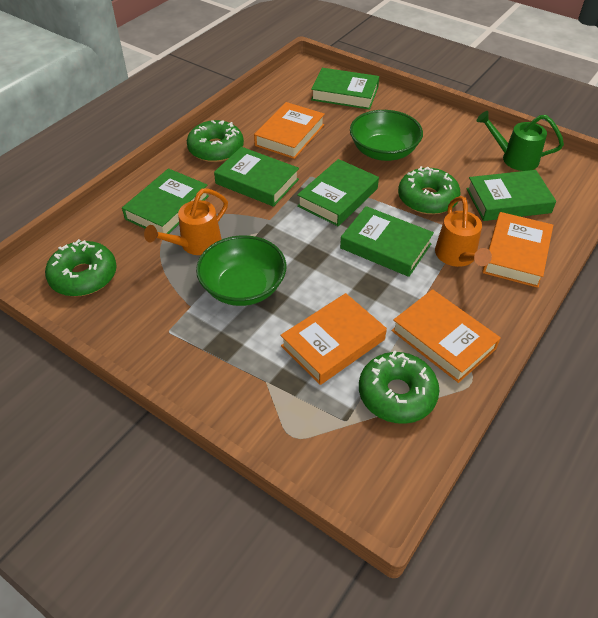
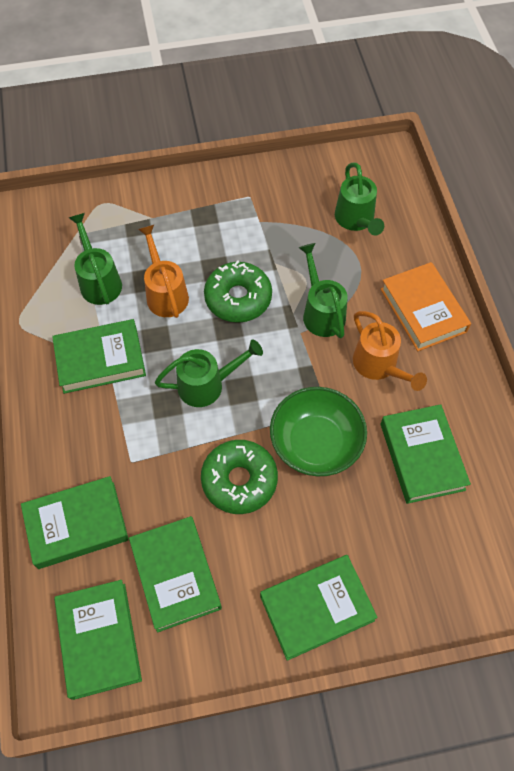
green bowl: 2 -> 1
green donut: 4 -> 2
green watering can: 1 -> 4
orange book: 4 -> 1

